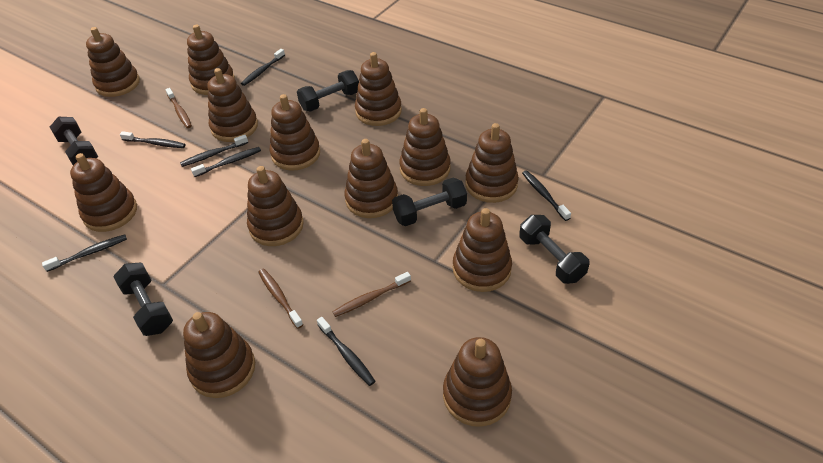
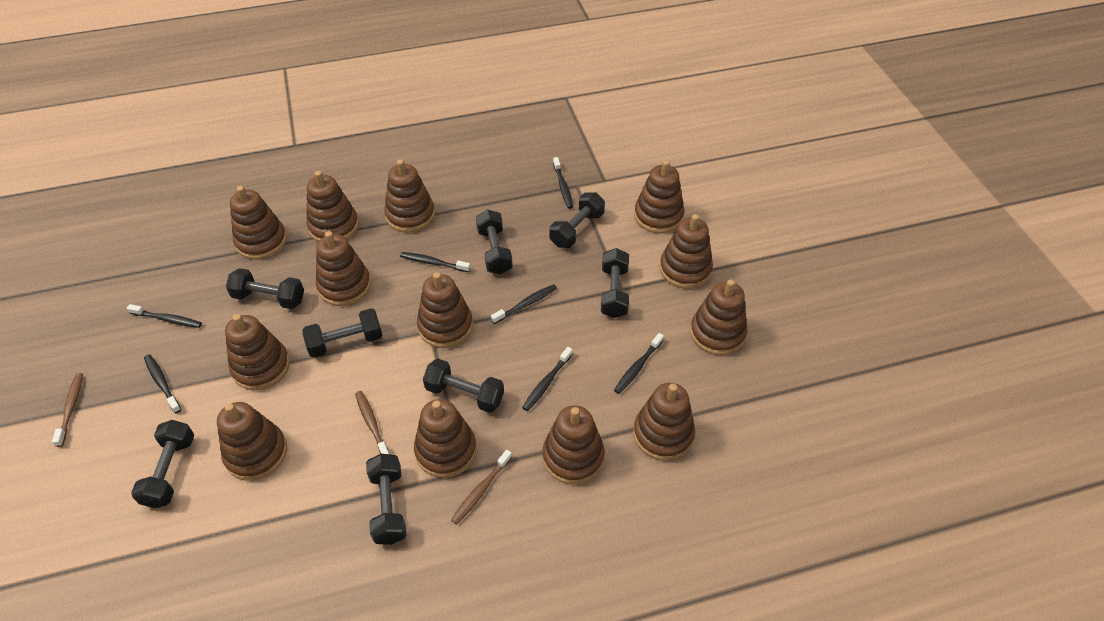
black dumbbell: 5 -> 8

